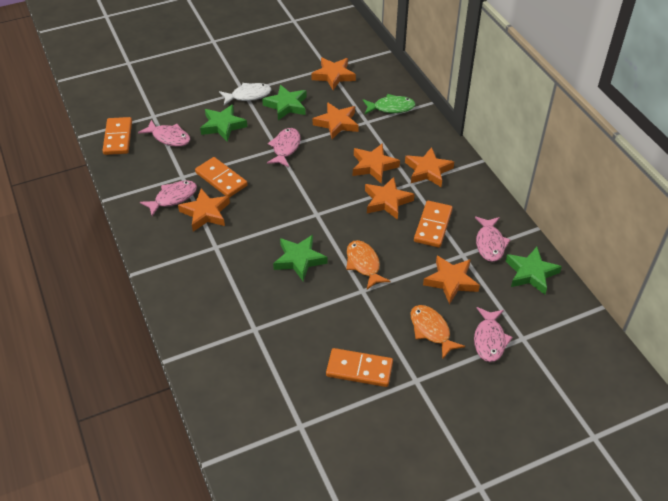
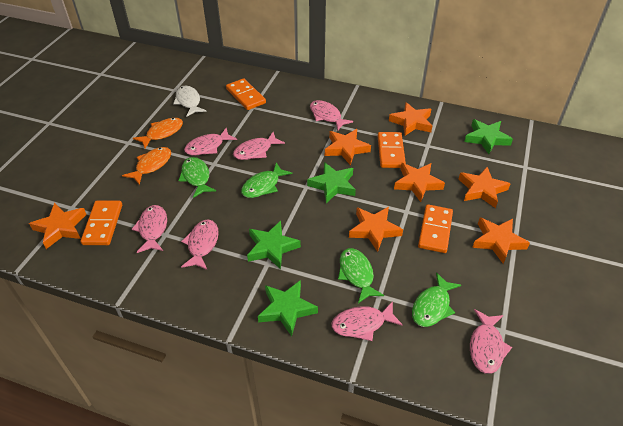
green fish: 1 -> 4
pink fish: 5 -> 7

